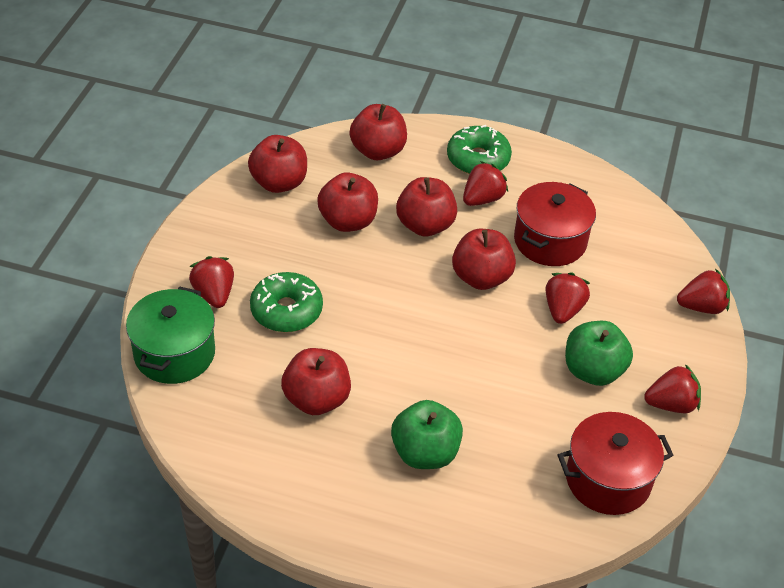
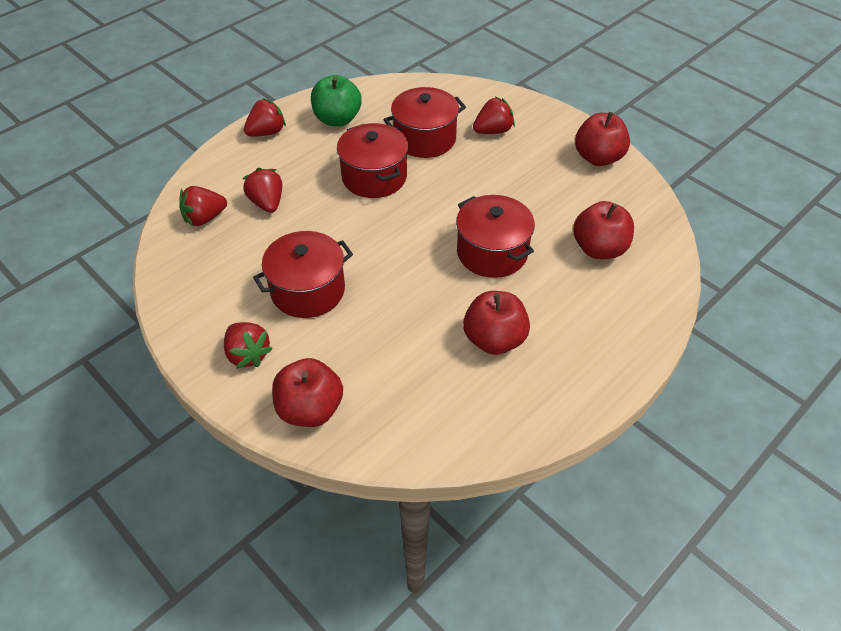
green apple: 2 -> 1
green donut: 2 -> 0
green pot: 1 -> 0
red apple: 6 -> 4
red pot: 2 -> 4

